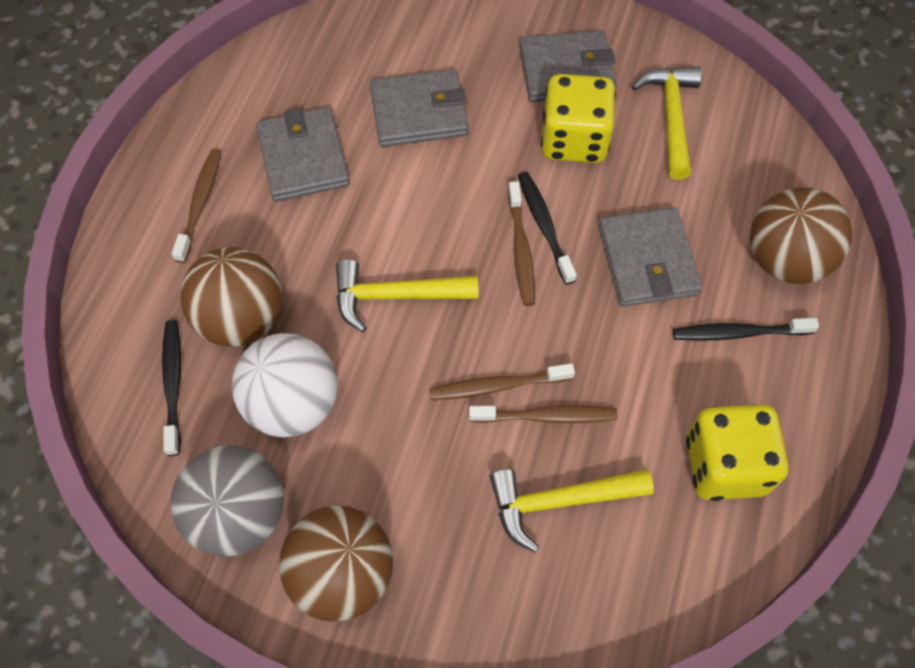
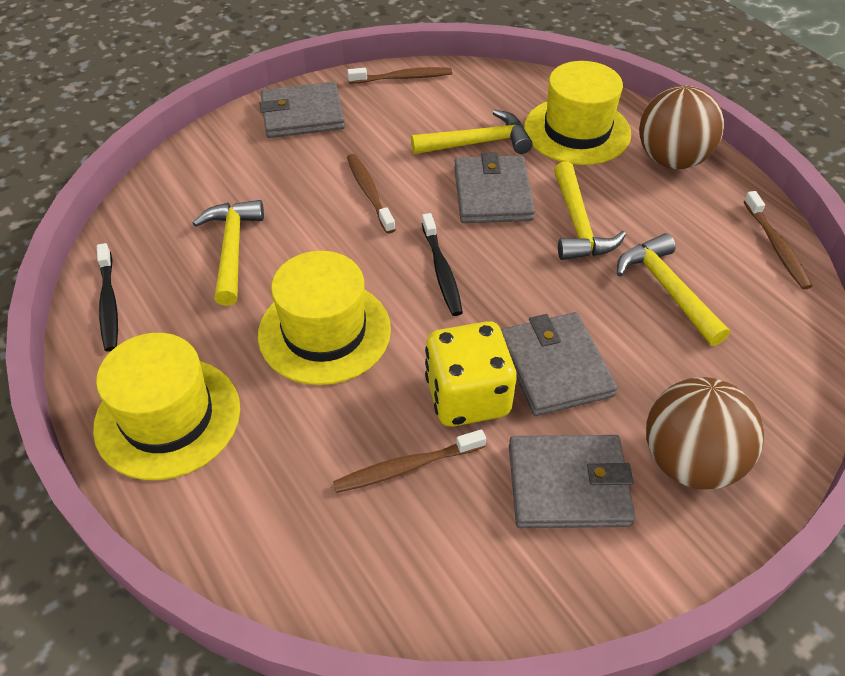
black toothbrush: 3 -> 2
brown ball: 3 -> 2
grey ball: 1 -> 0
white ball: 1 -> 0
yellow dice: 2 -> 1
yellow hammer: 3 -> 4
yellow hat: 0 -> 3

